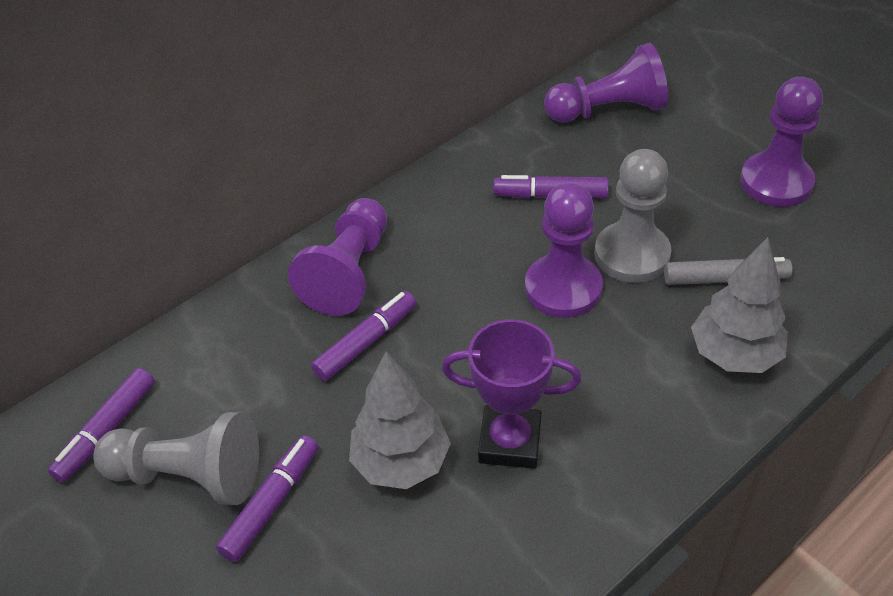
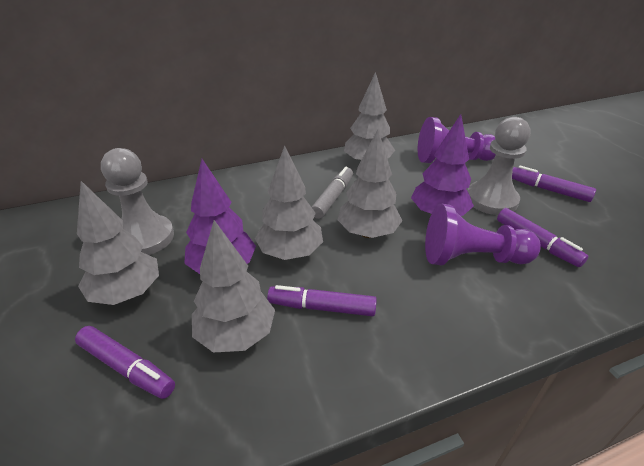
grey tree: 2 -> 5
purple pawn: 4 -> 2
purple tree: 0 -> 2
purple trophy: 1 -> 0

